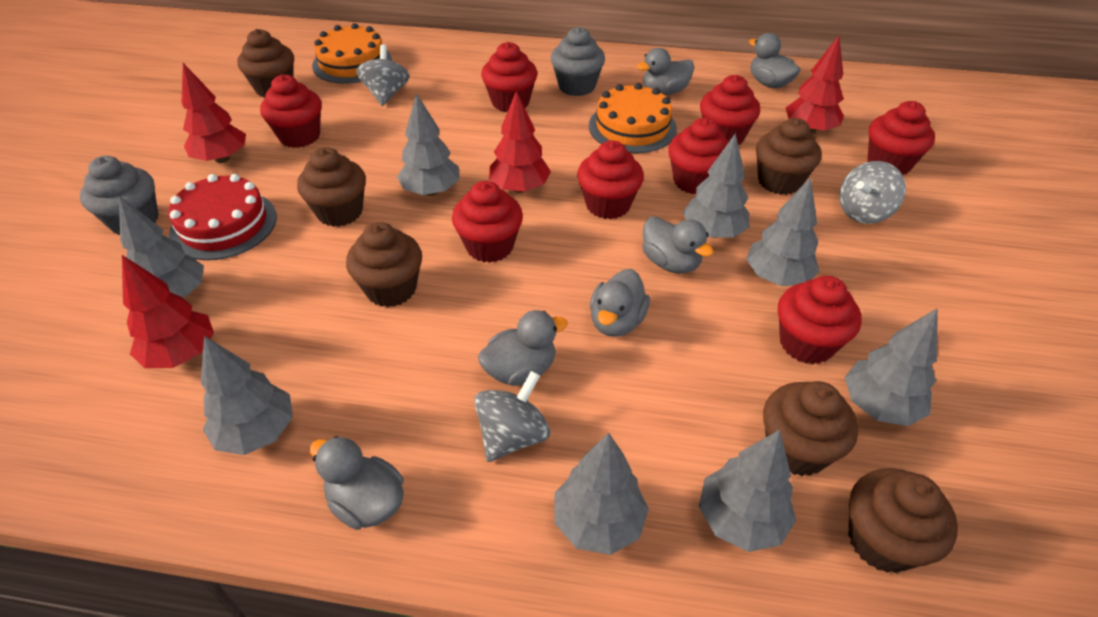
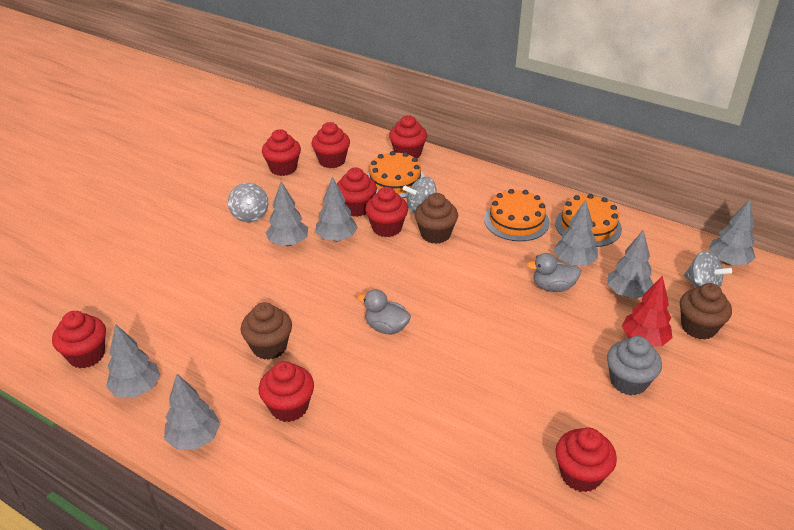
brown cupcake: 6 -> 3
grey cupcake: 2 -> 1
grey duck: 6 -> 2
grey tree: 8 -> 7
orange cake: 2 -> 3
red cake: 1 -> 0
red tree: 4 -> 1

